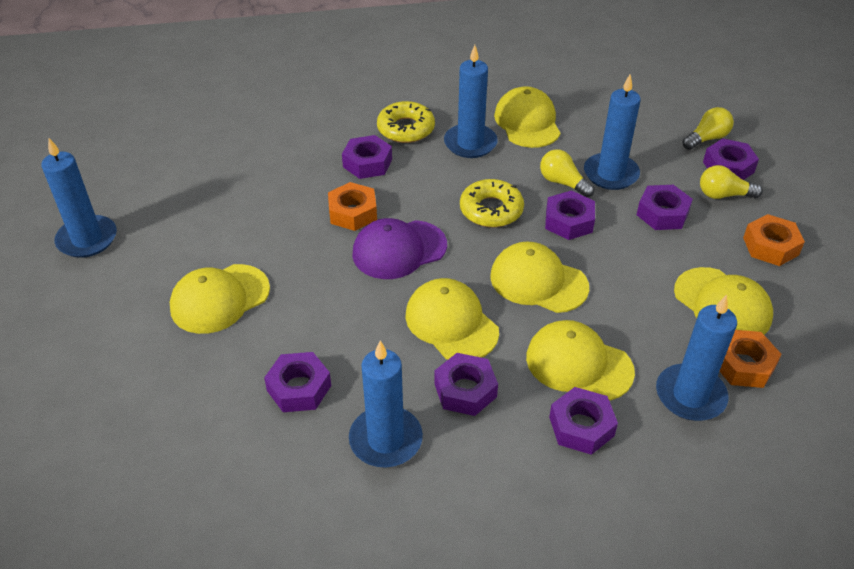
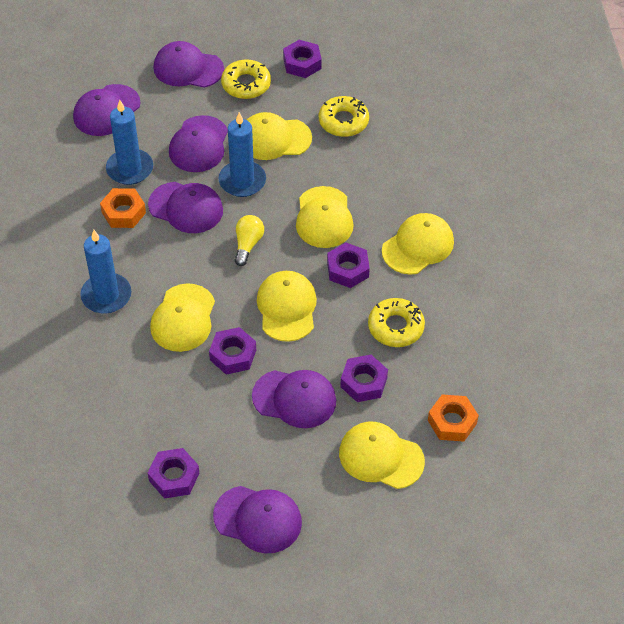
blue candle: 5 -> 3
orange nut: 3 -> 2
purple cap: 1 -> 6
purple nut: 7 -> 5
yellow donut: 2 -> 3
yellow light bulb: 3 -> 1

